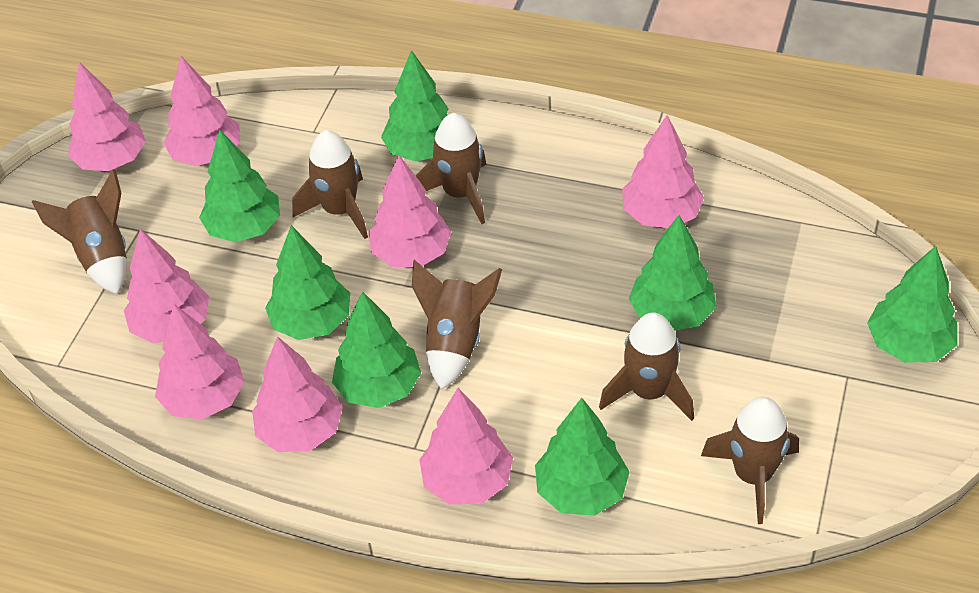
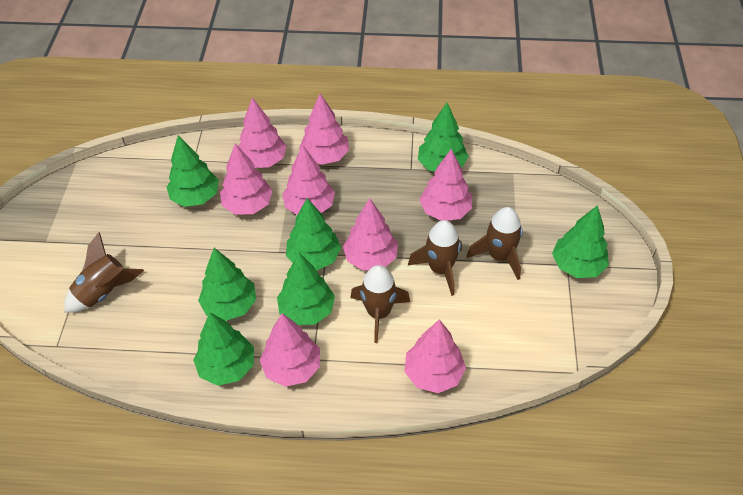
brown rocket: 6 -> 4

